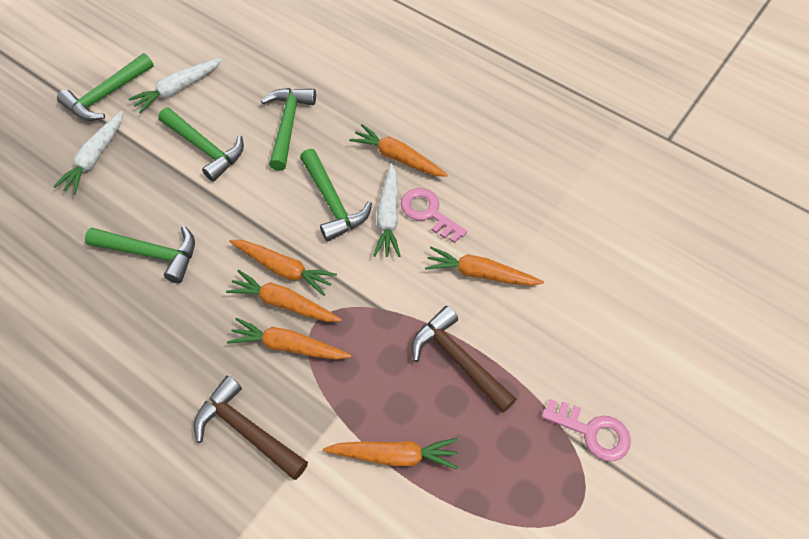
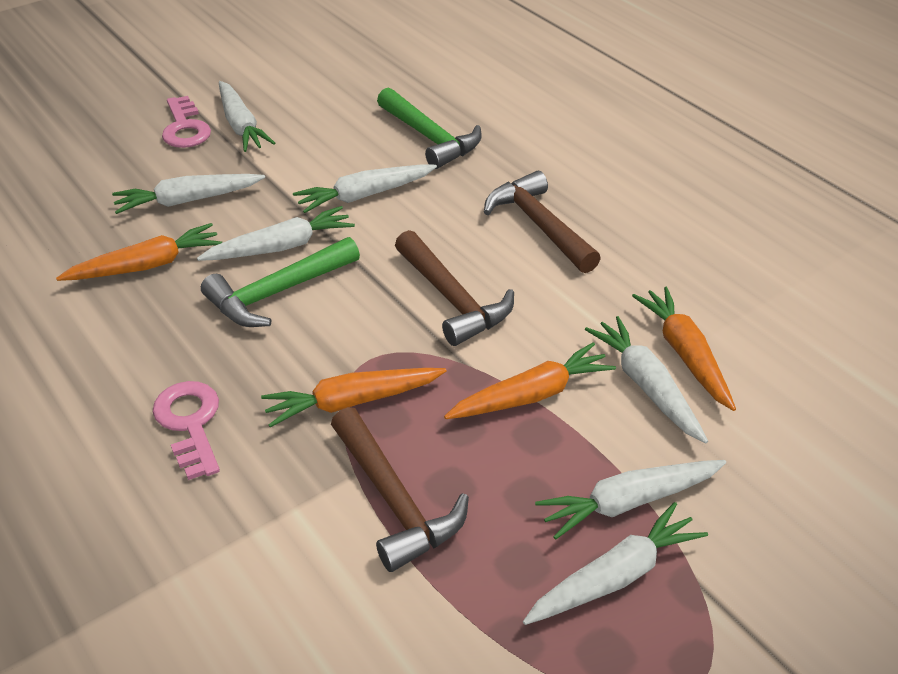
brown hammer: 2 -> 3
green hammer: 5 -> 2
orange carrot: 6 -> 4
white carrot: 3 -> 7

